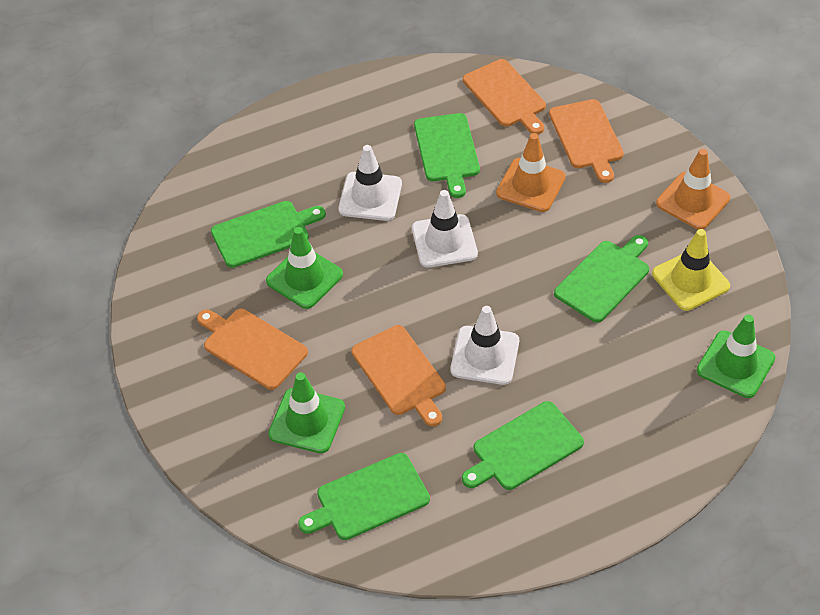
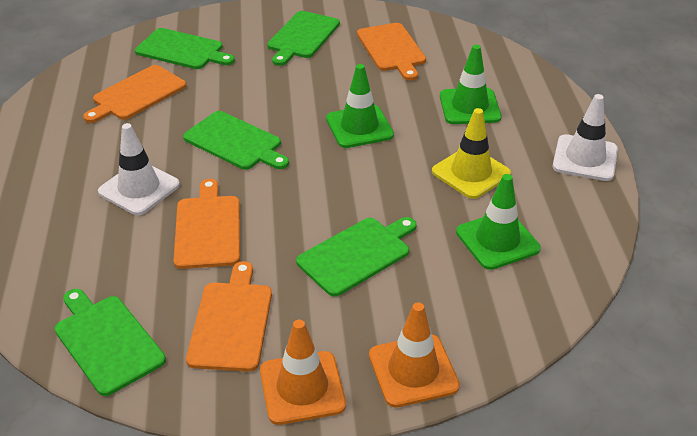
white traffic cone: 3 -> 2

